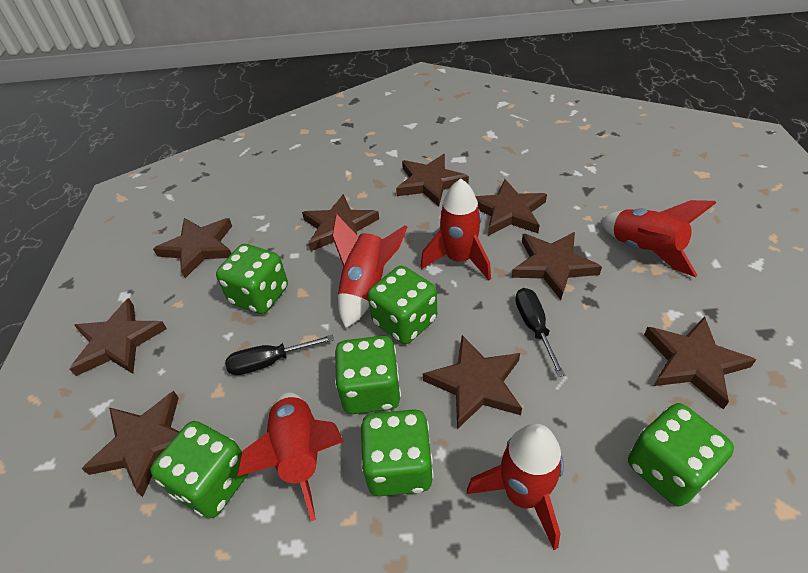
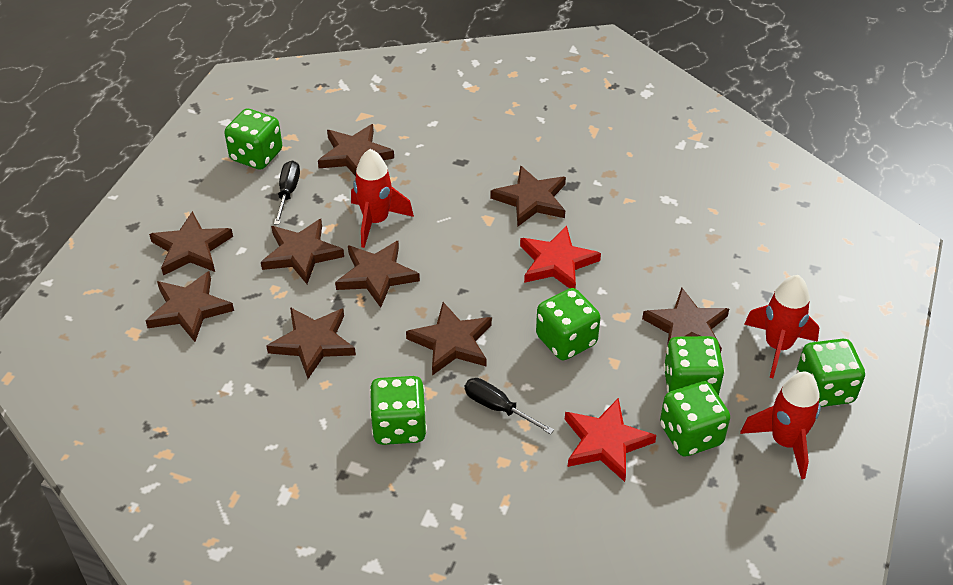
red rocket: 5 -> 3
red star: 0 -> 2

